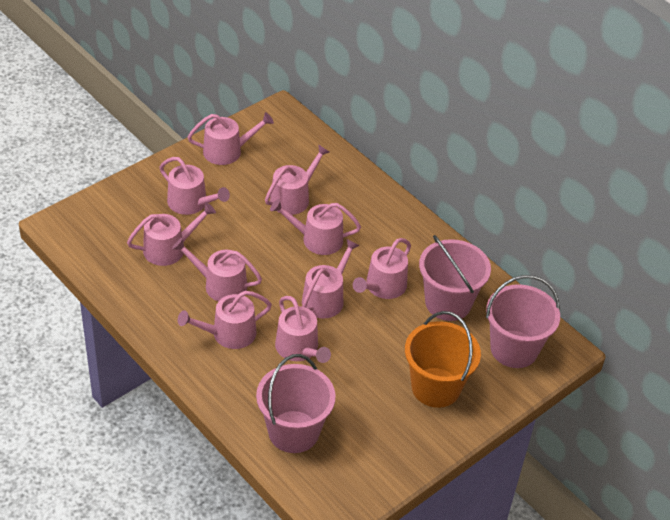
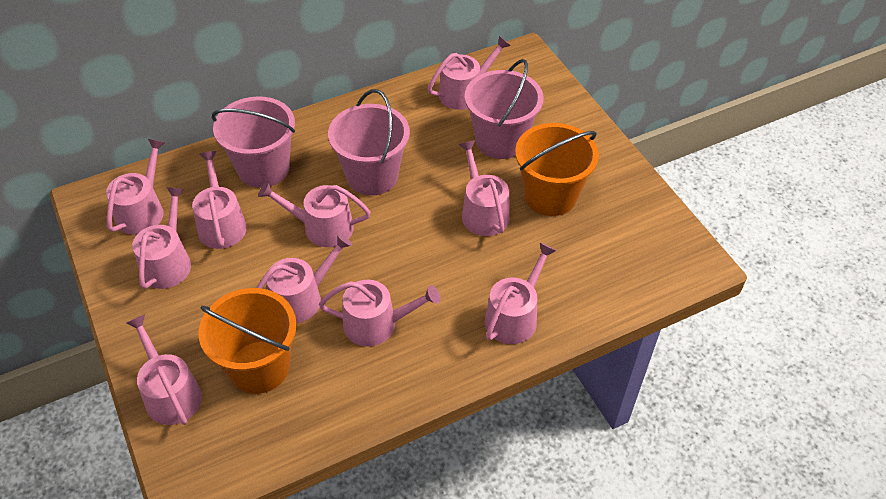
orange bucket: 1 -> 2

